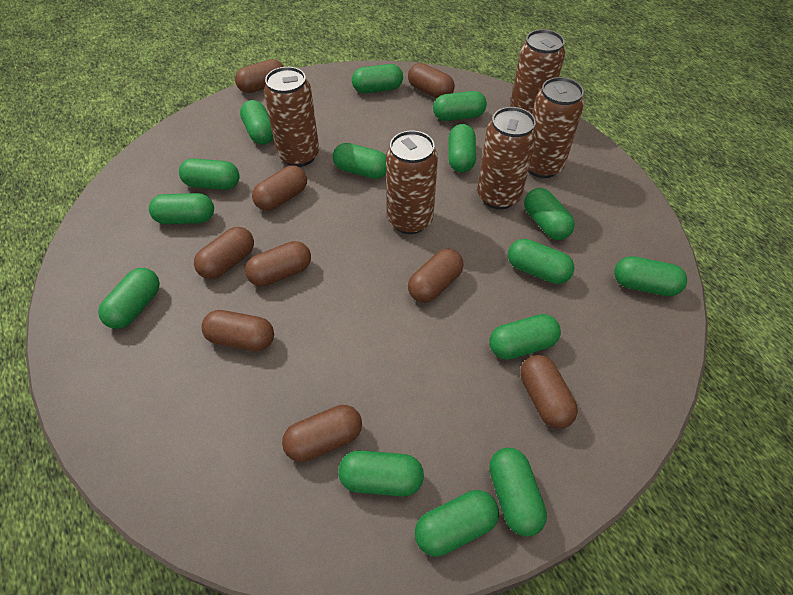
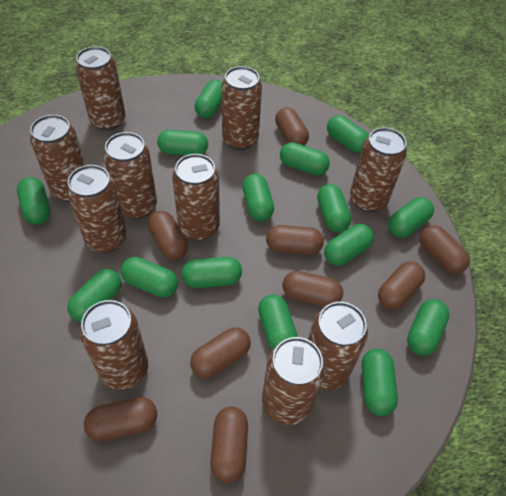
brown can: 5 -> 10

